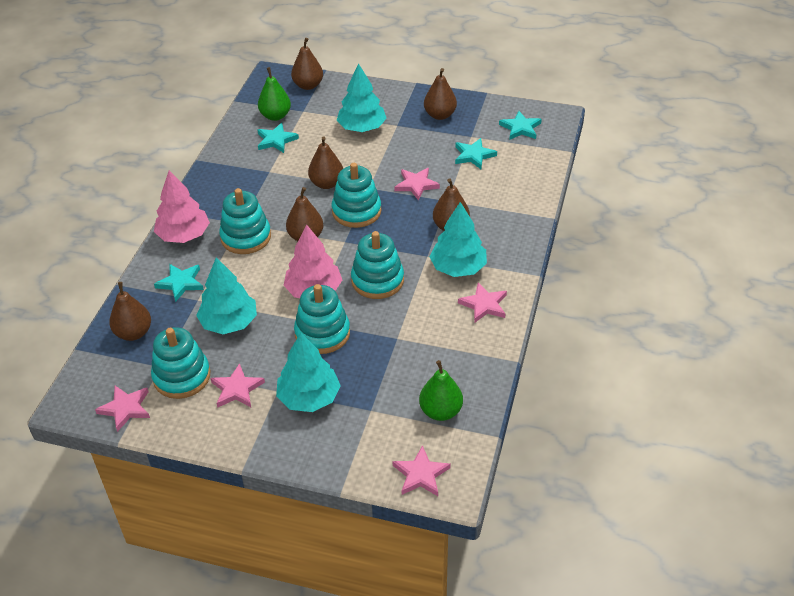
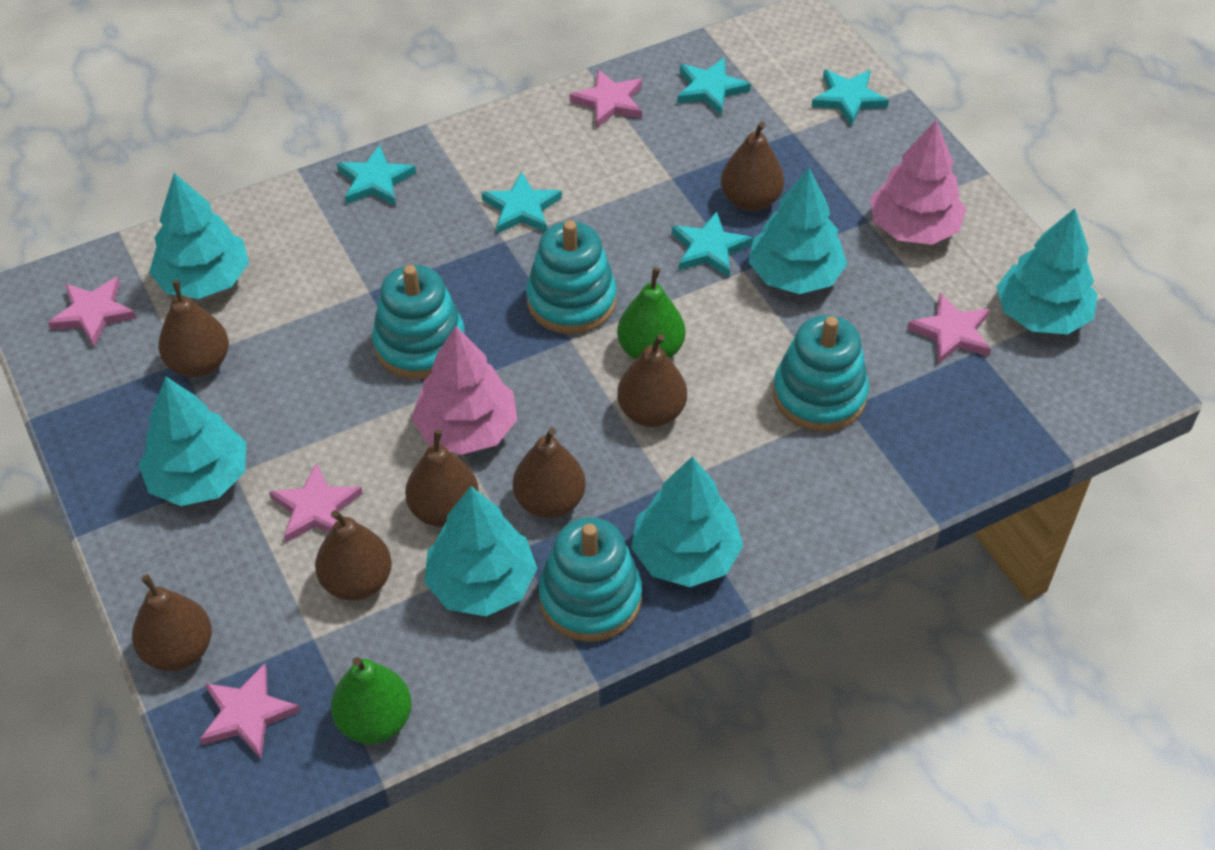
brown pear: 6 -> 7
turquoise stacking toy: 5 -> 4
turquoise star: 4 -> 5
turquoise tree: 4 -> 6

